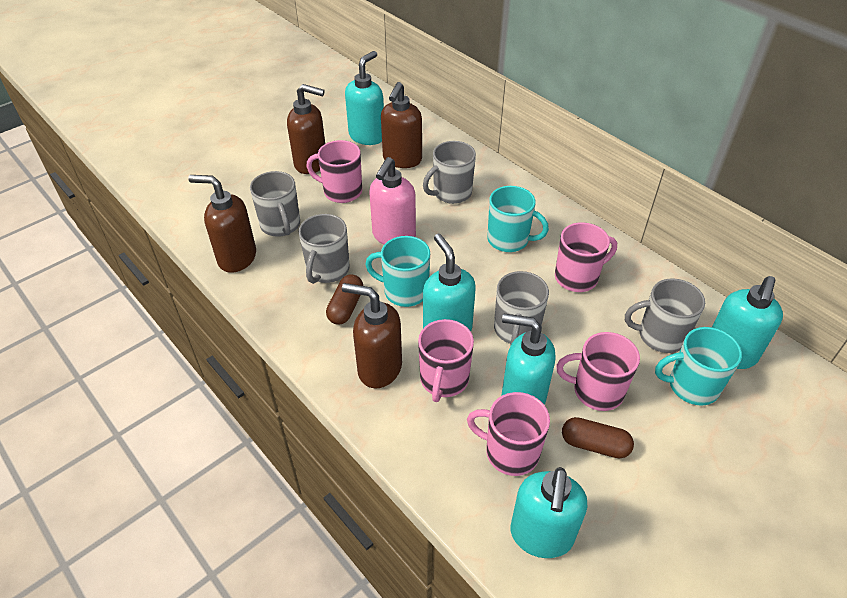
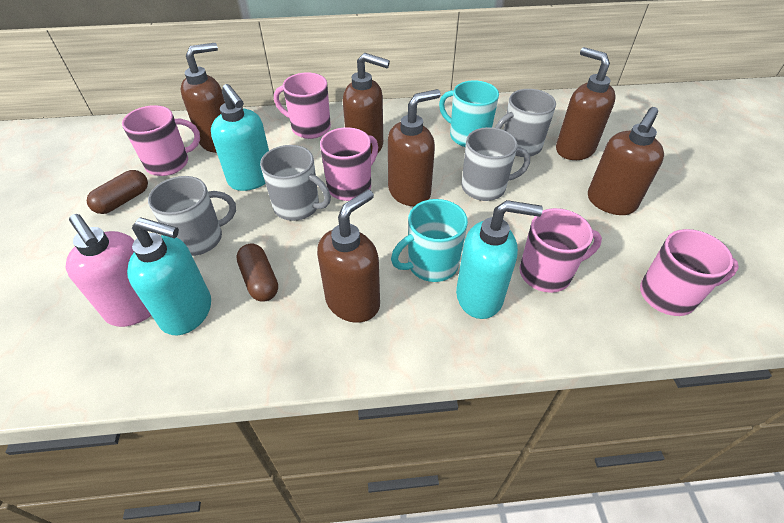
brown soap dispenser: 4 -> 6
grey mug: 5 -> 4
turquoise mug: 3 -> 2
turquoise soap dispenser: 5 -> 3

